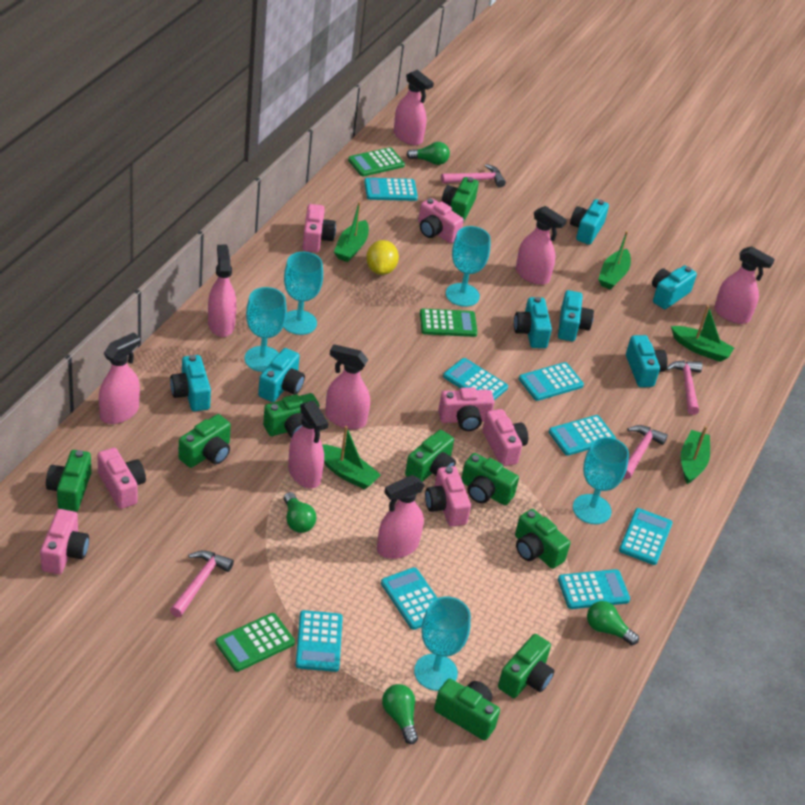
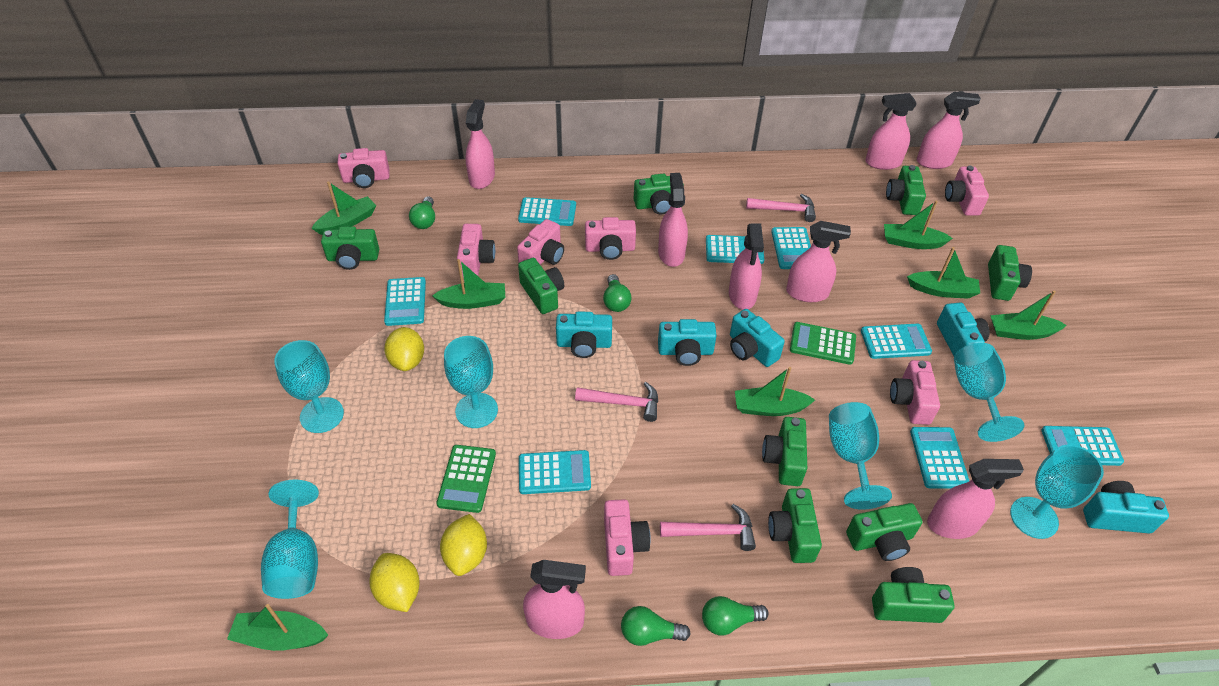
green boat: 5 -> 7
green calculator: 3 -> 2
pink hammer: 4 -> 3
turquoise camera: 7 -> 5
turquoise goblet: 5 -> 6
yellow lemon: 1 -> 3

